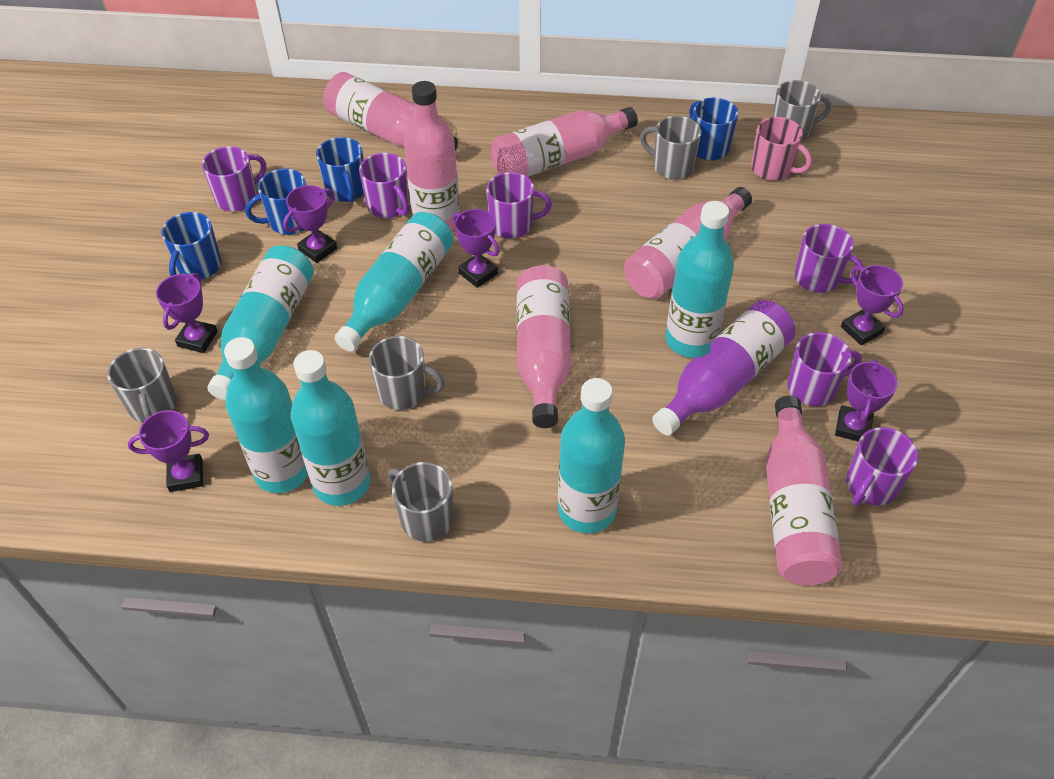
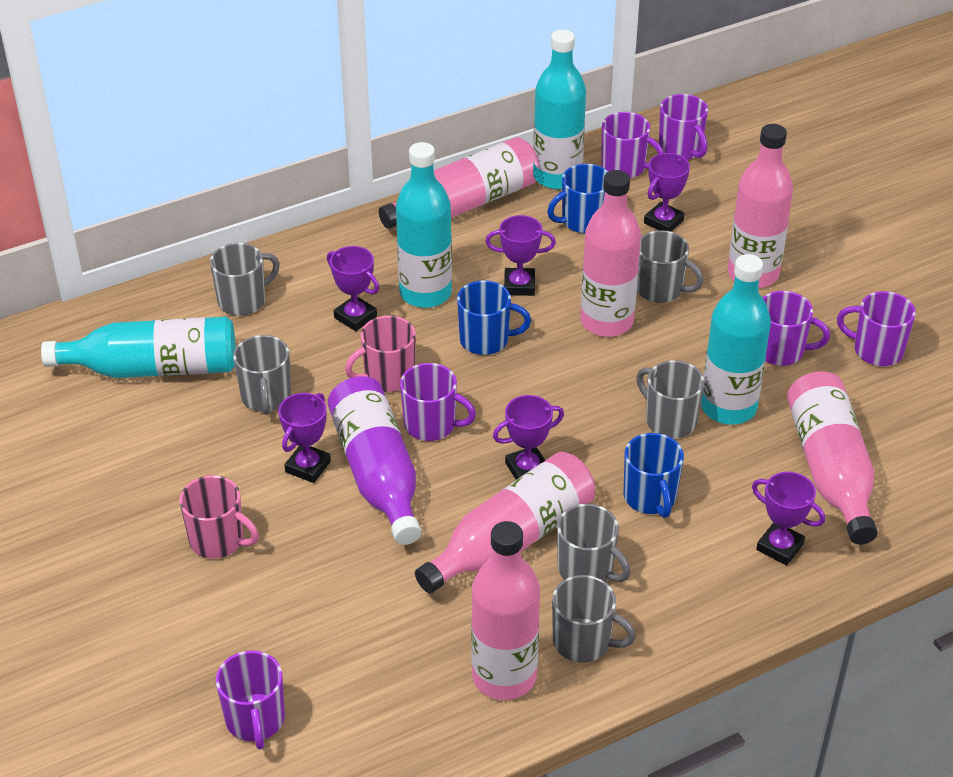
blue mug: 4 -> 3
grey mug: 5 -> 6
pink mug: 1 -> 2
turquoise bottle: 6 -> 4

